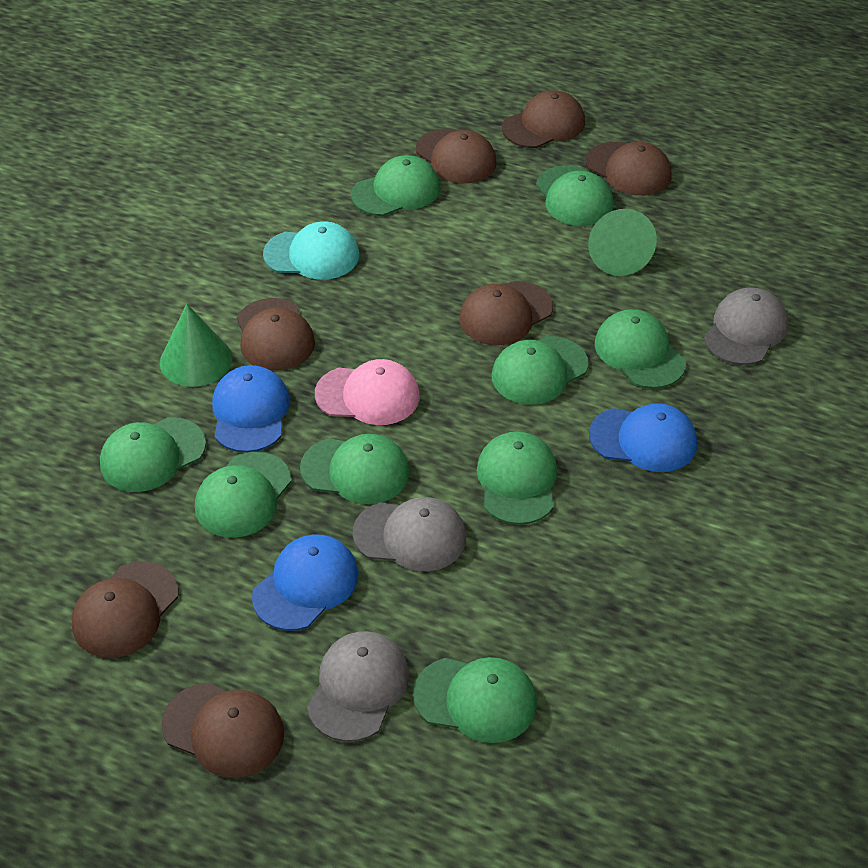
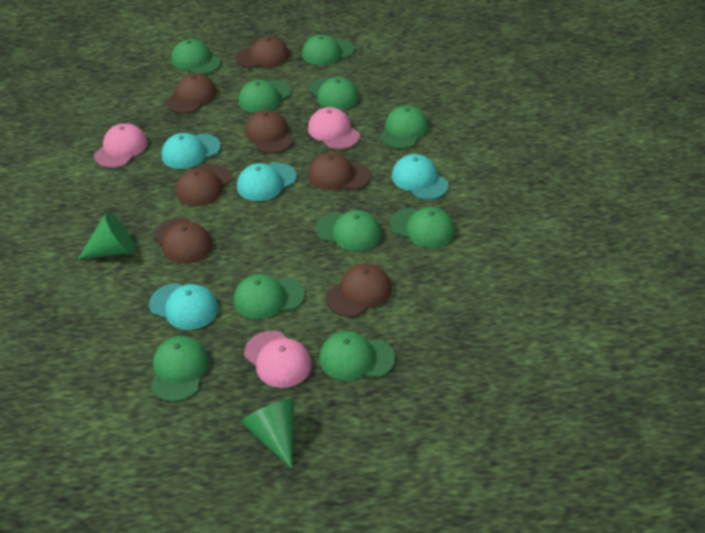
blue cap: 3 -> 0
green cap: 9 -> 10
grey cap: 3 -> 0
pink cap: 1 -> 3
turquoise cap: 1 -> 4

